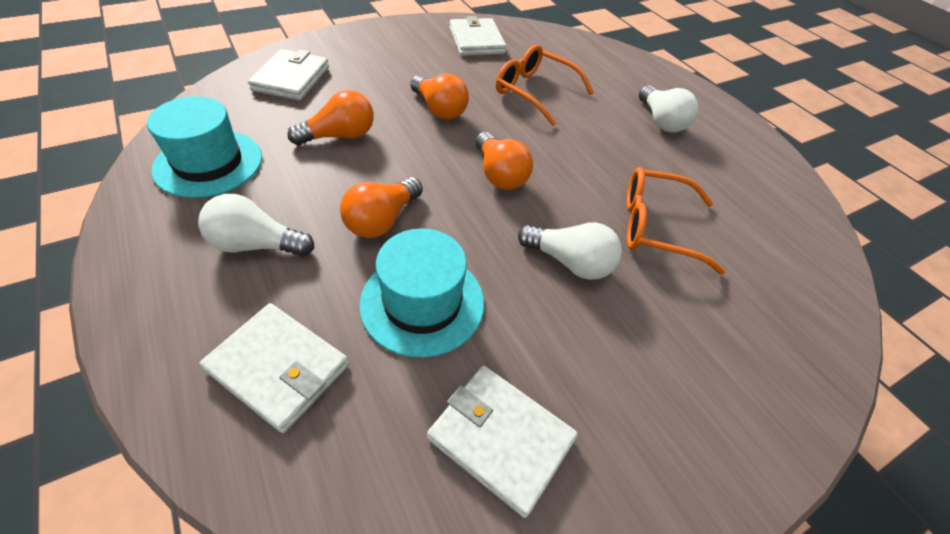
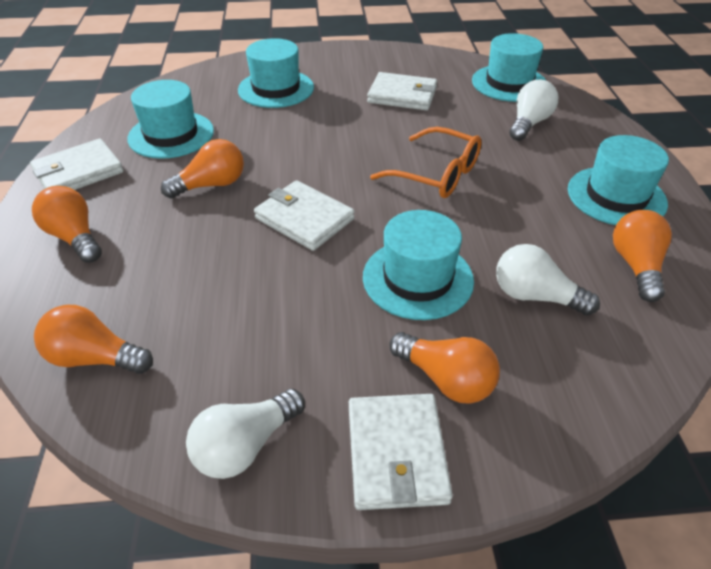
orange glasses: 2 -> 1
orange light bulb: 4 -> 5
turquoise hat: 2 -> 5

